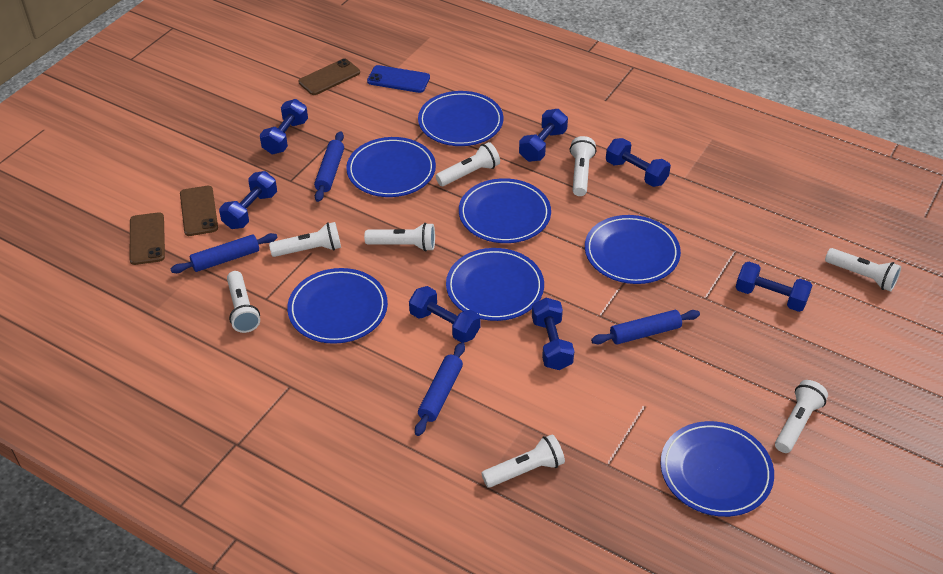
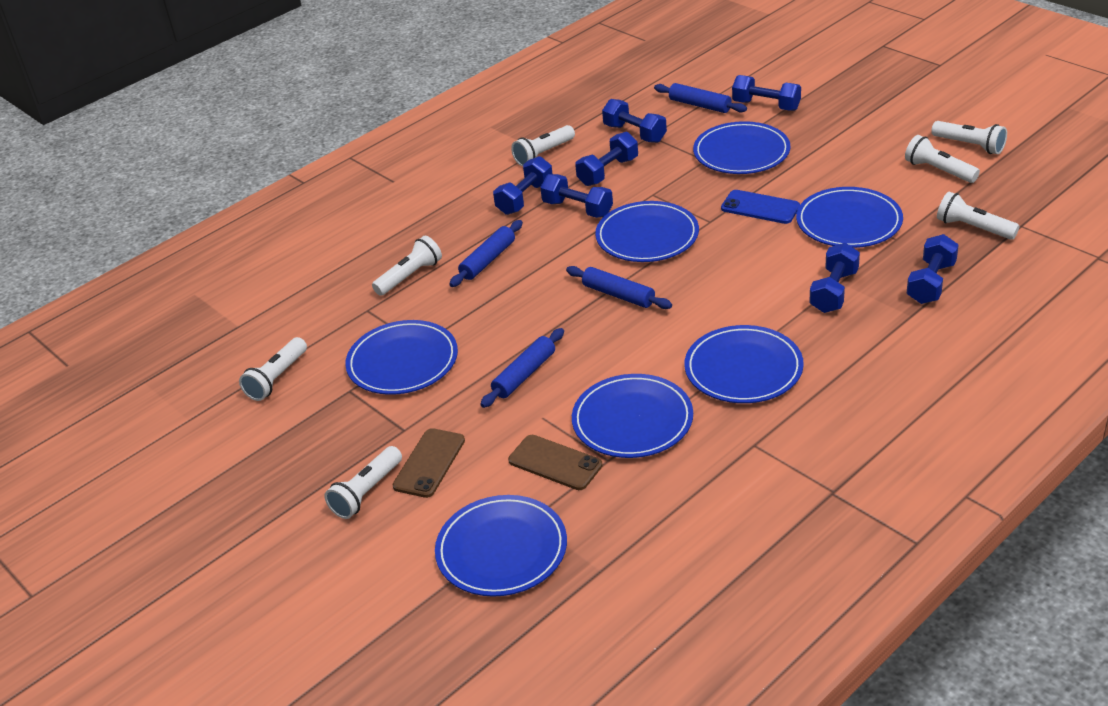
brown phone: 3 -> 2
white flashlight: 8 -> 7

